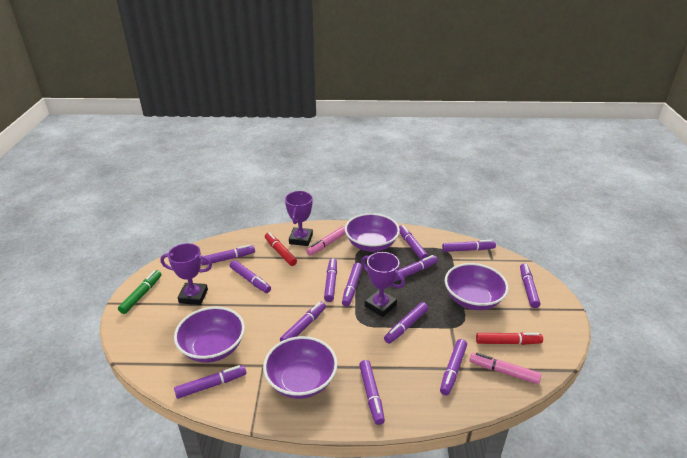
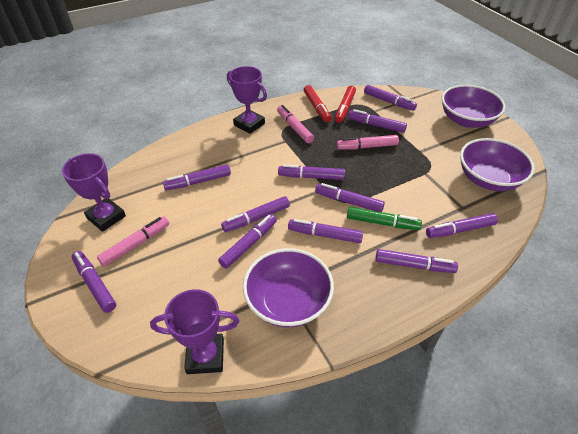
pink marker: 2 -> 3
purple bowl: 4 -> 3
purple marker: 13 -> 11

